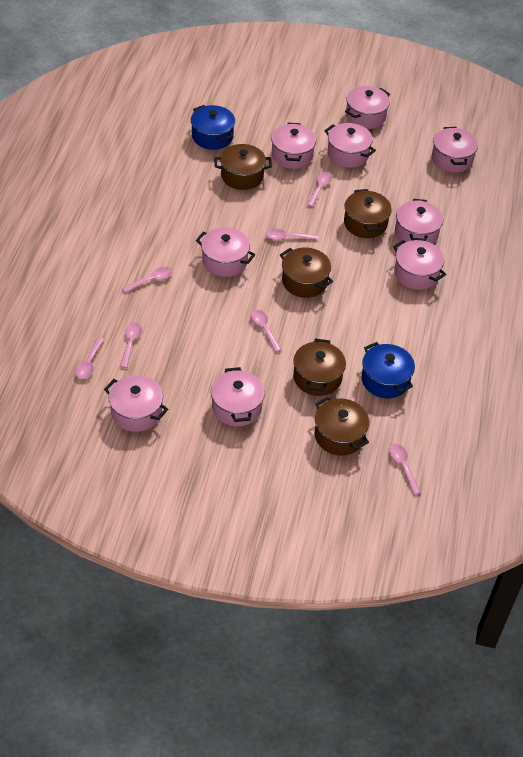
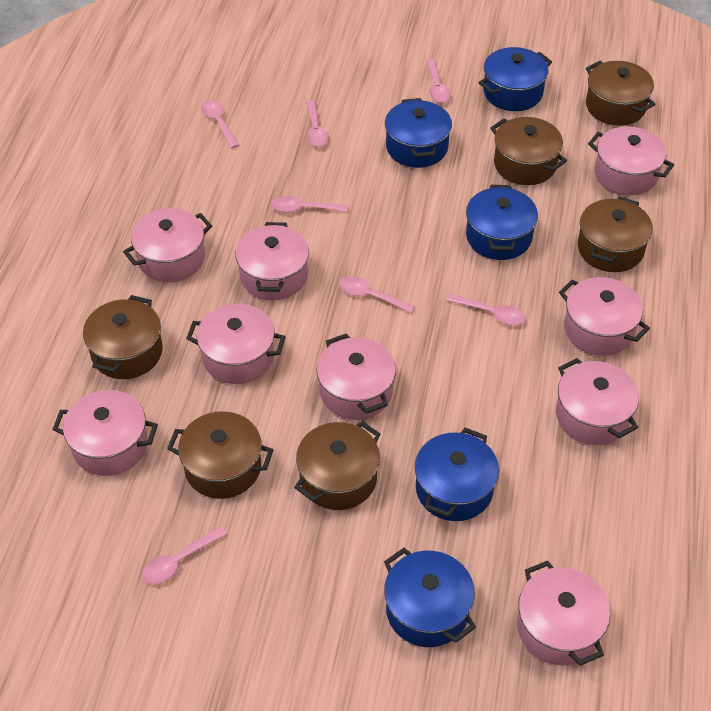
blue pot: 2 -> 5
brown pot: 5 -> 6

